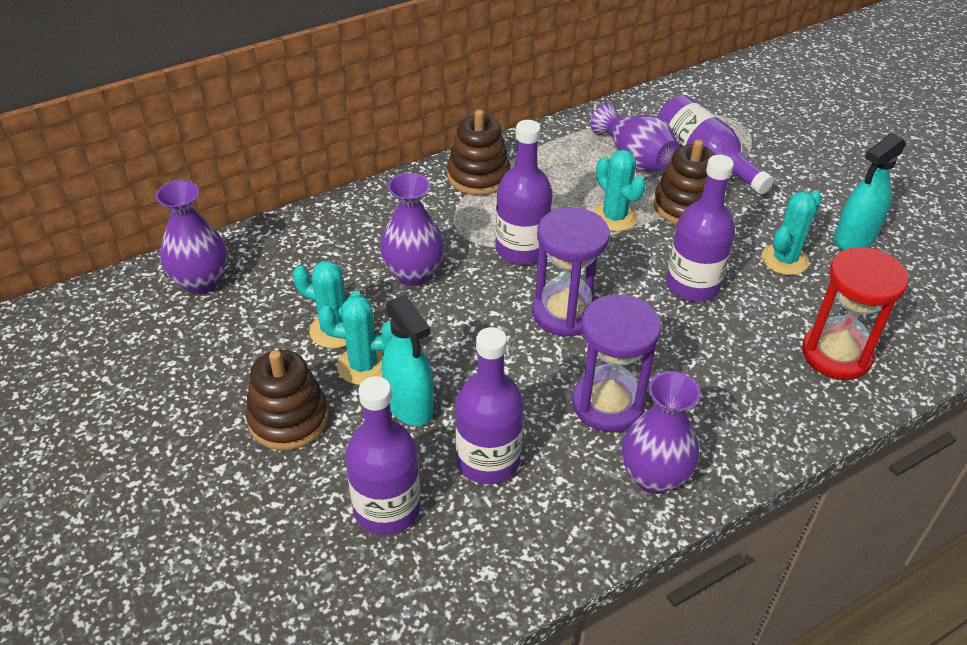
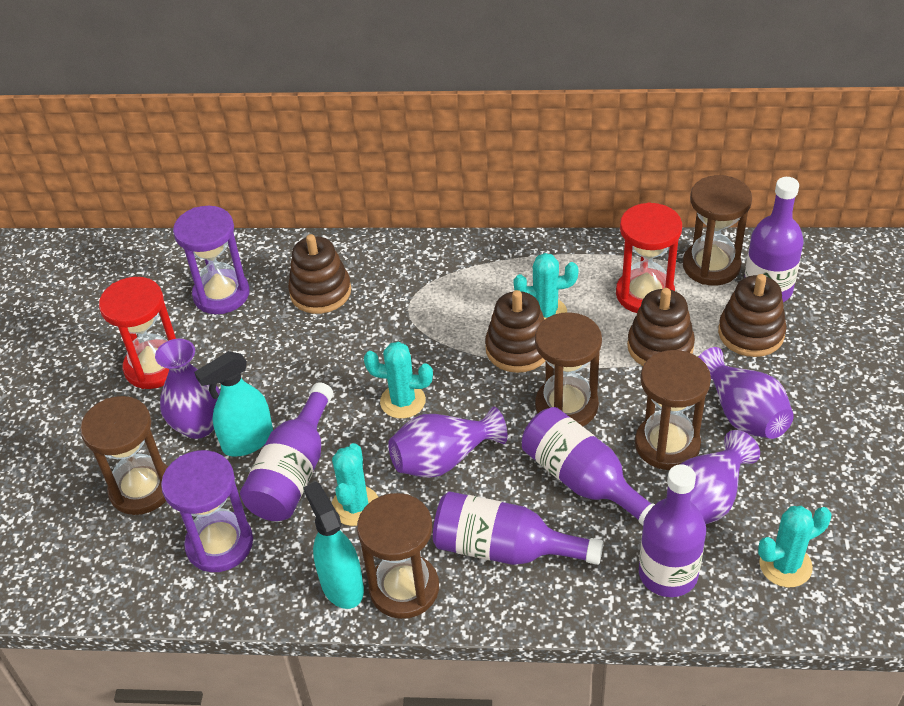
brown hourglass: 0 -> 5
brown stacking toy: 3 -> 4
red hourglass: 1 -> 2

